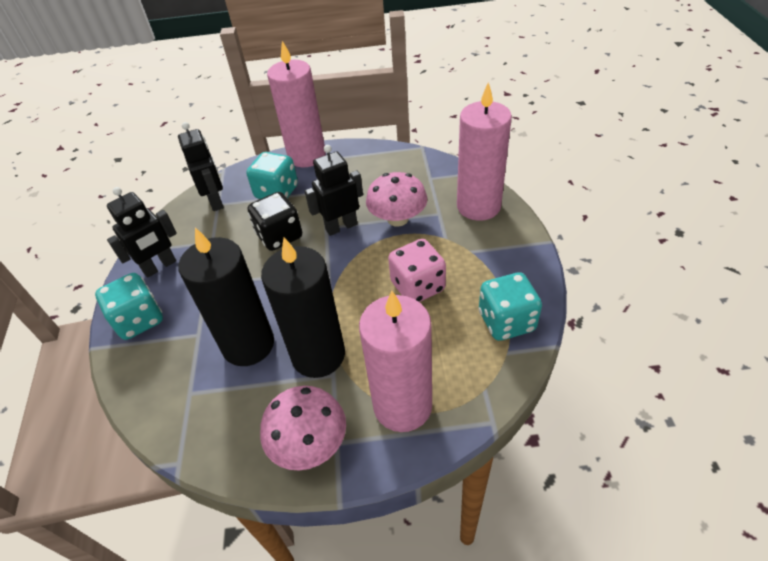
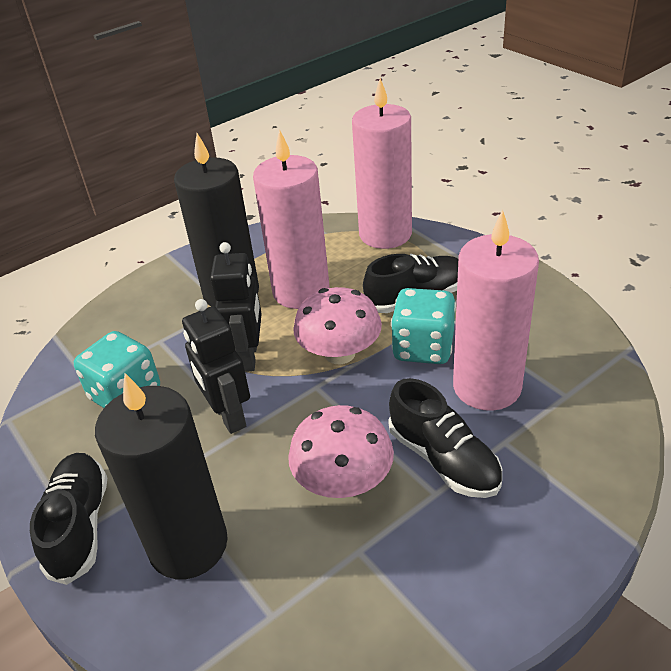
black dice: 1 -> 0
black robot: 3 -> 2
black shoe: 0 -> 3
pink dice: 1 -> 0
turquoise dice: 3 -> 2

